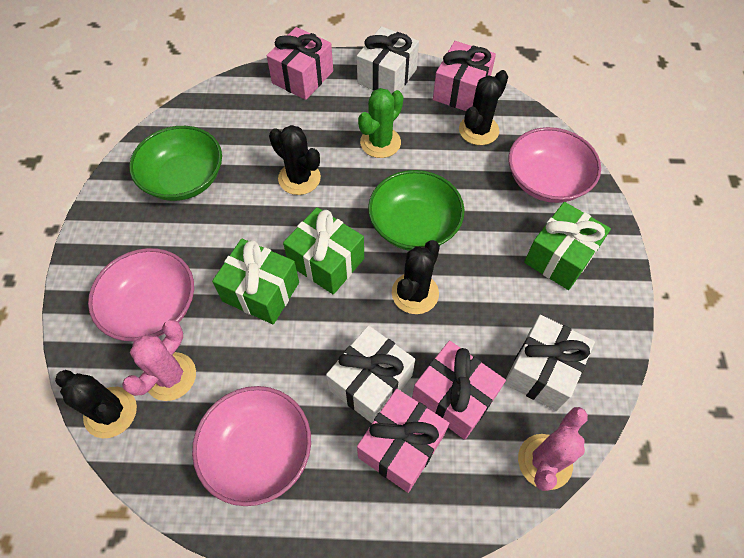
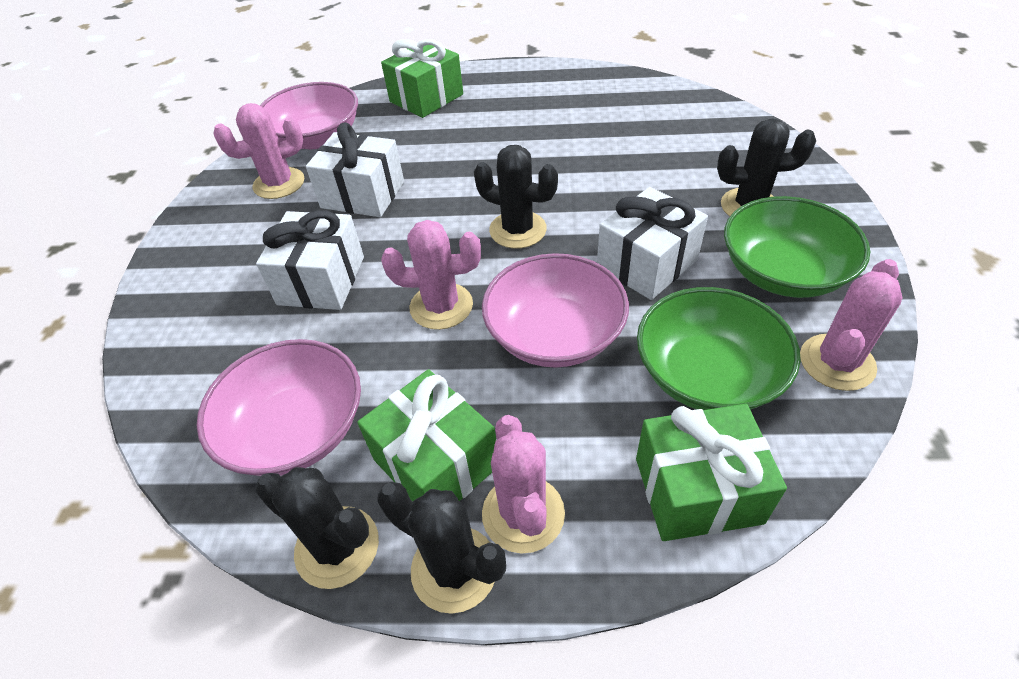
green cactus: 1 -> 0
pink cactus: 2 -> 4
pink gift: 4 -> 0

